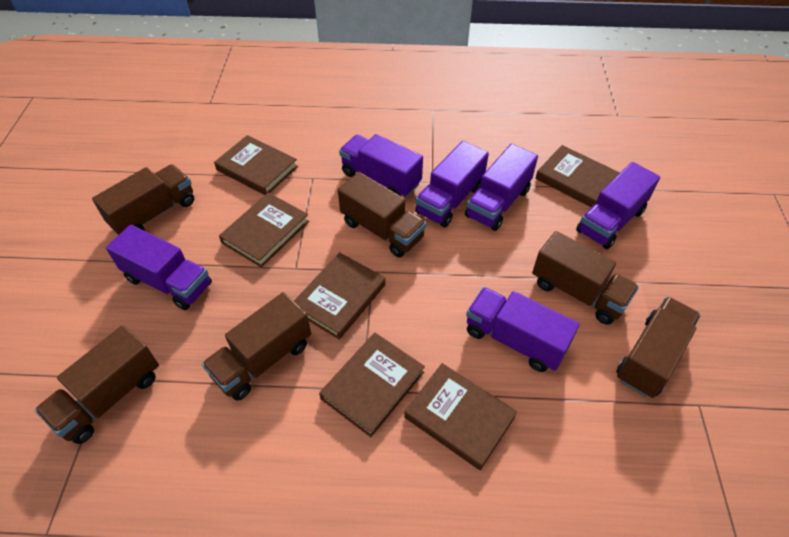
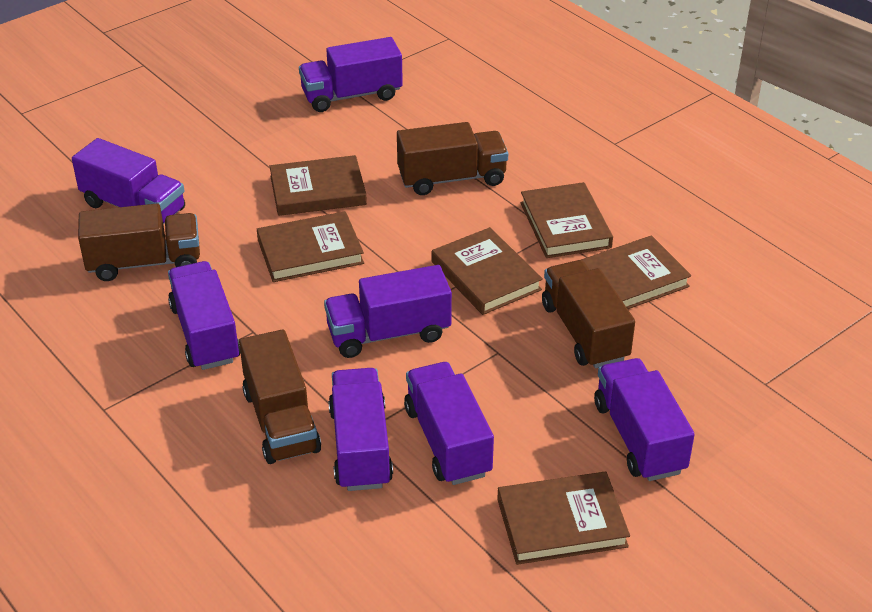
brown truck: 6 -> 4
purple truck: 6 -> 7

